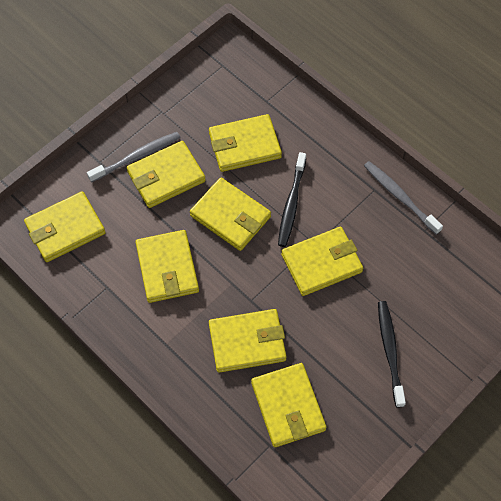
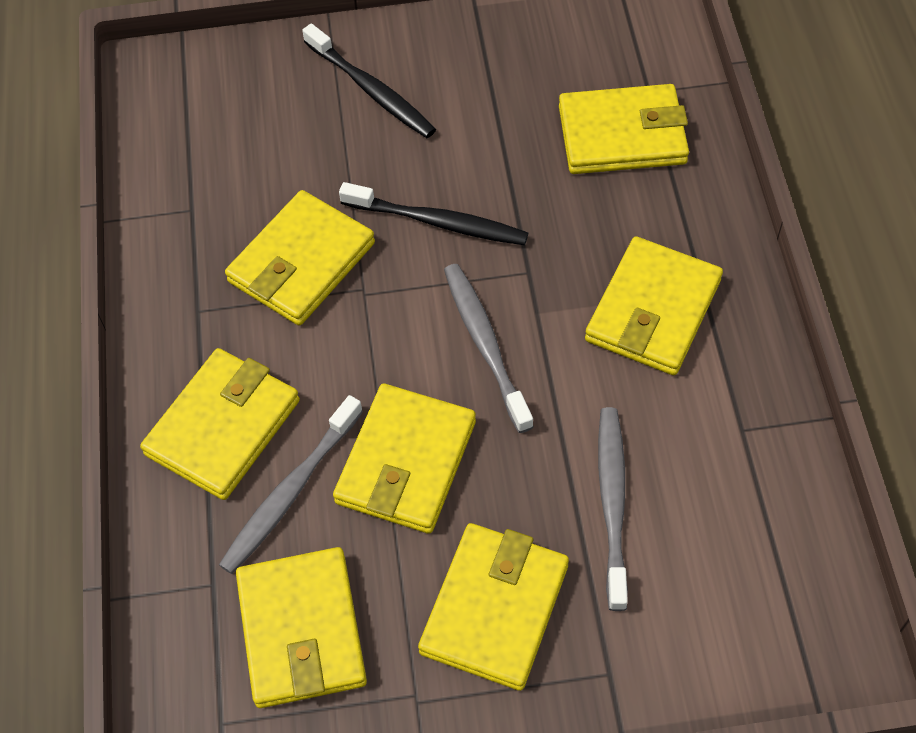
grey toothbrush: 2 -> 3
yellow wallet: 8 -> 7

